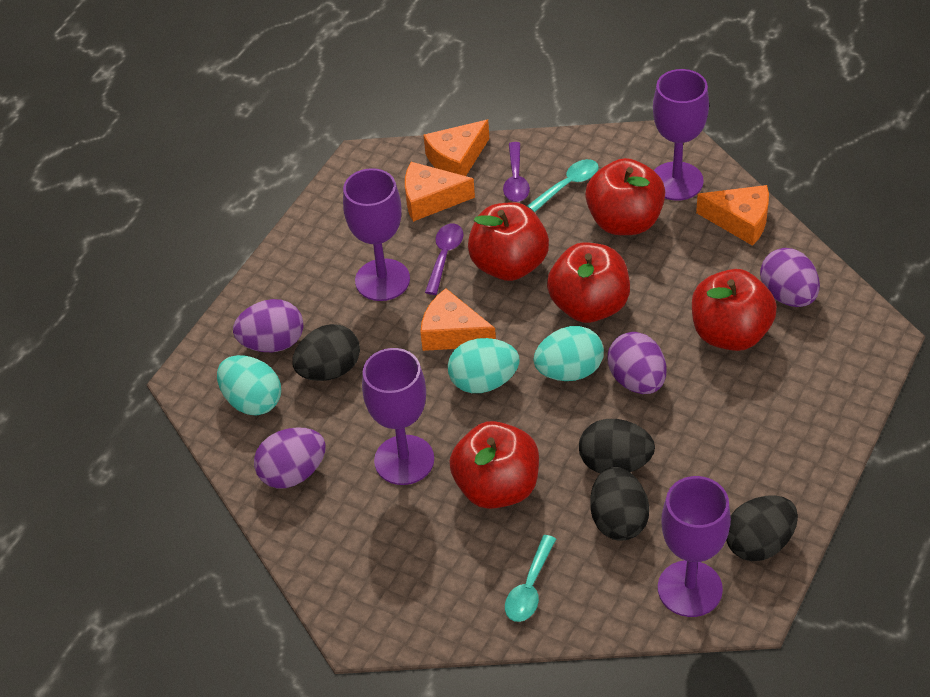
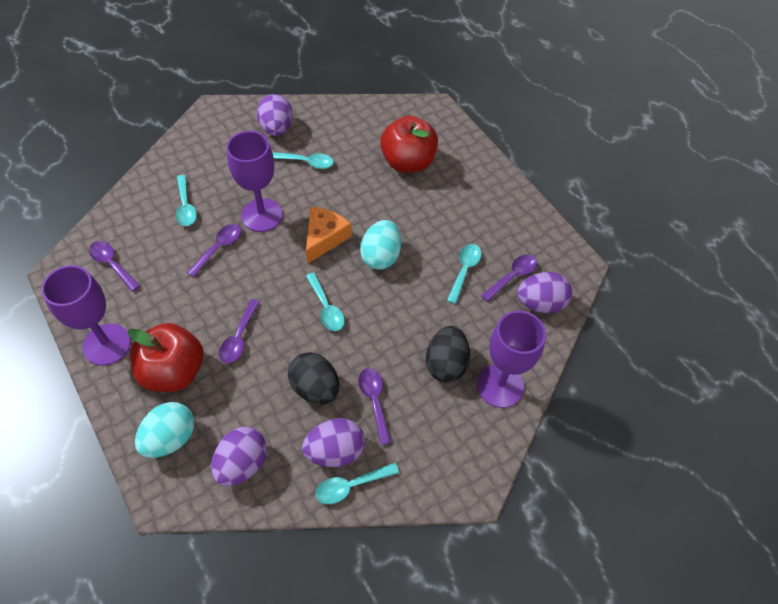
black egg: 4 -> 2
orange cheese: 4 -> 1
purple goblet: 4 -> 3
purple spoon: 2 -> 5
red apple: 5 -> 2
turquoise egg: 3 -> 2
turquoise spoon: 2 -> 5

